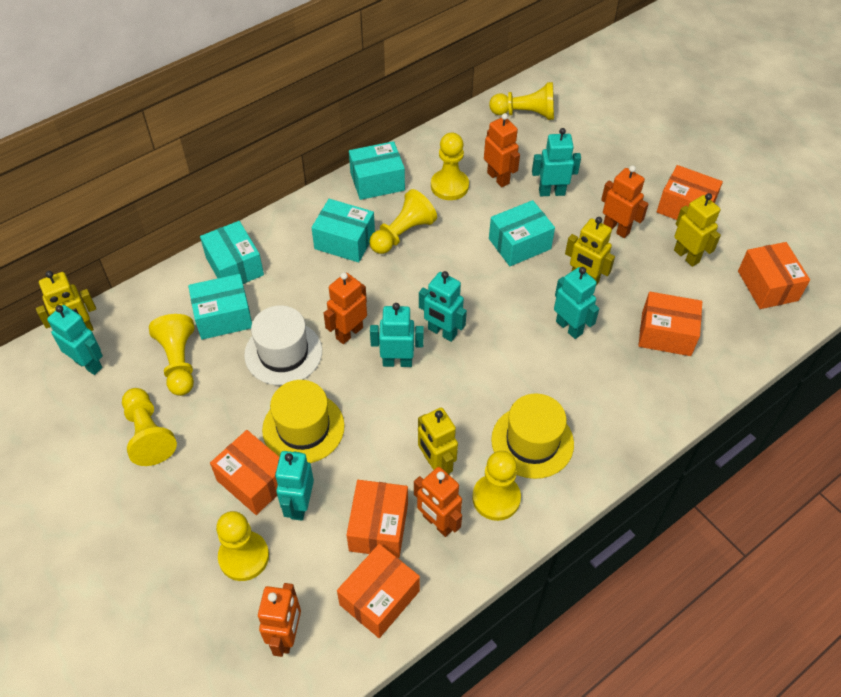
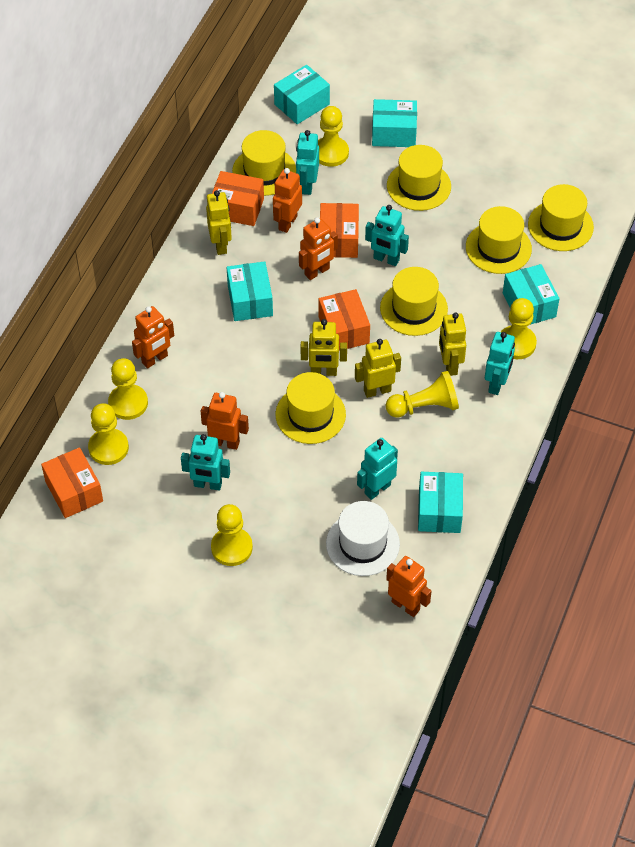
orange box: 6 -> 4
turquoise robot: 6 -> 5
yellow hat: 2 -> 6
yellow pawn: 7 -> 6

